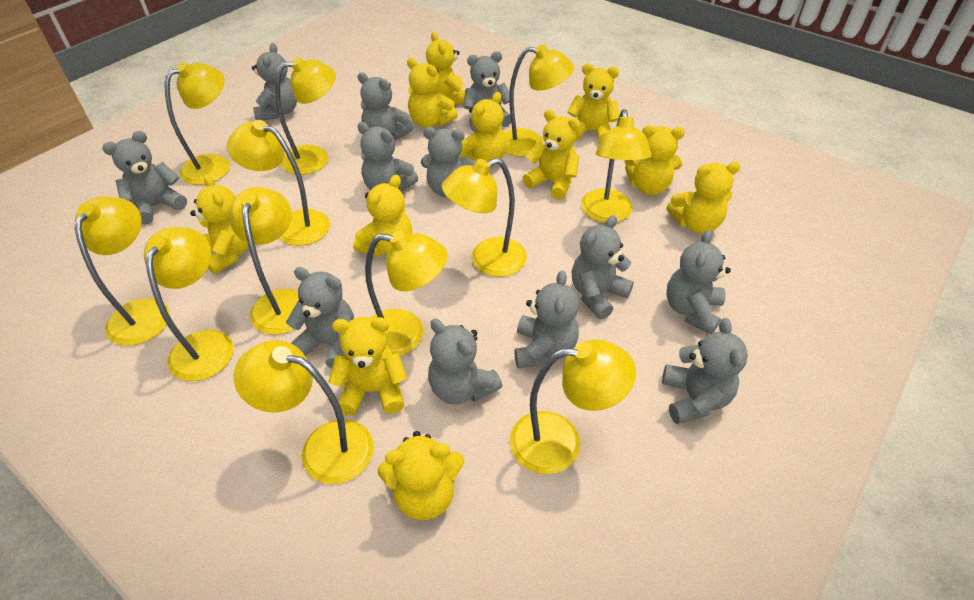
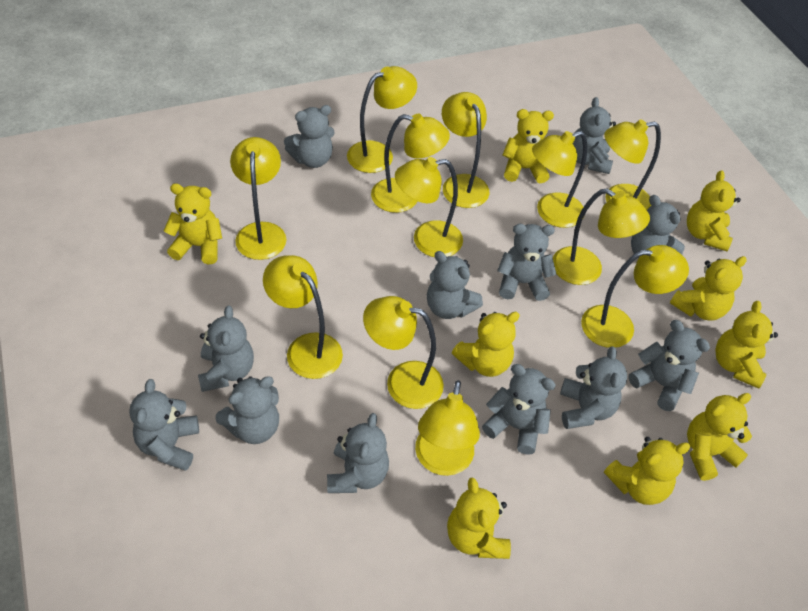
yellow teddy bear: 11 -> 9

